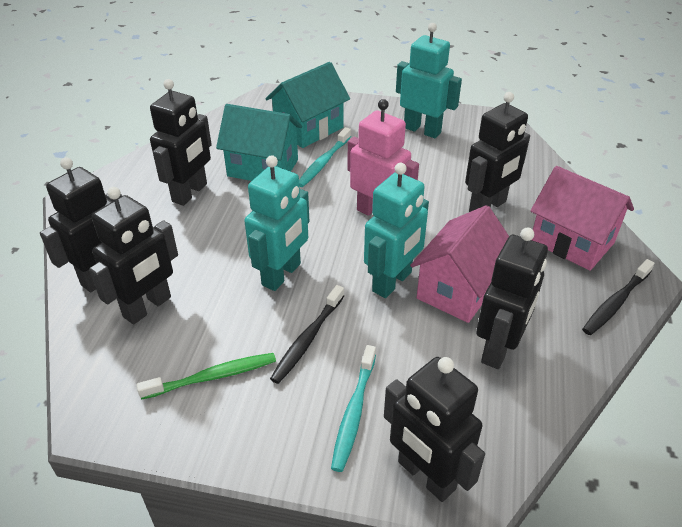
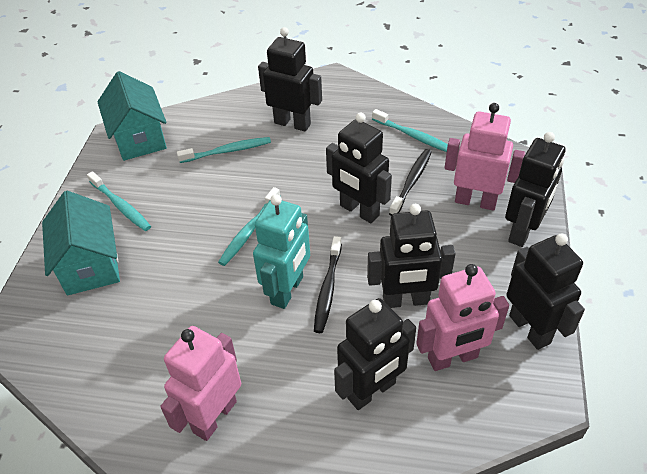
green toothbrush: 1 -> 0
pink house: 2 -> 0
pink robot: 1 -> 3
turquoise robot: 3 -> 1
turquoise toothbrush: 2 -> 4

